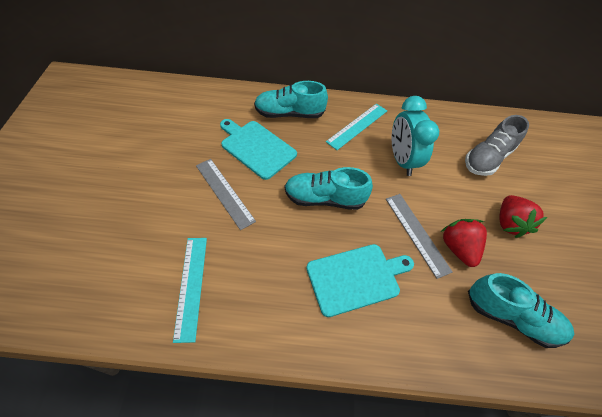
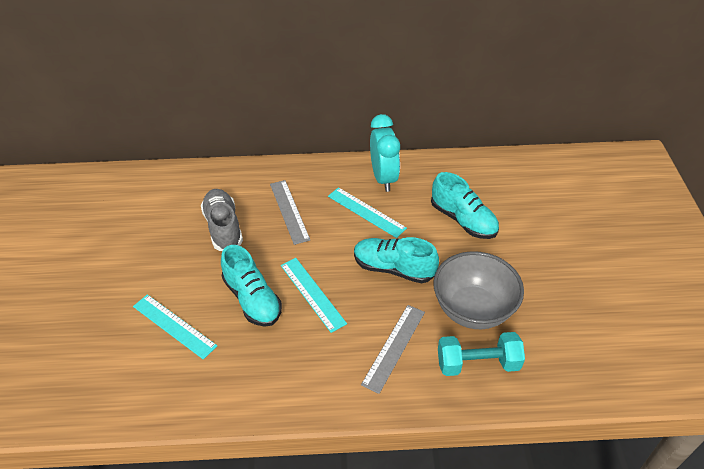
grey bowl: 0 -> 1
red strawberry: 2 -> 0
turquoise cutting board: 2 -> 0
turquoise dumbbell: 0 -> 1
turquoise ruler: 2 -> 3

